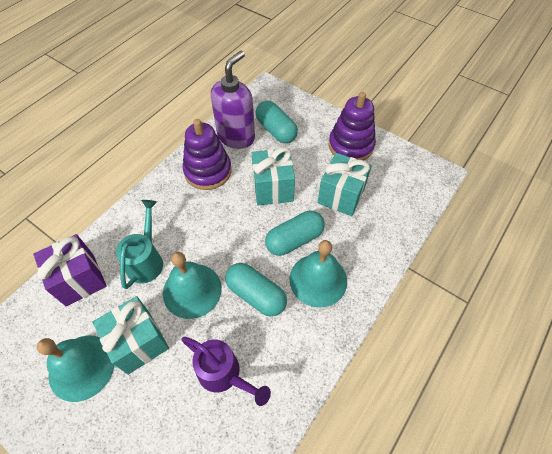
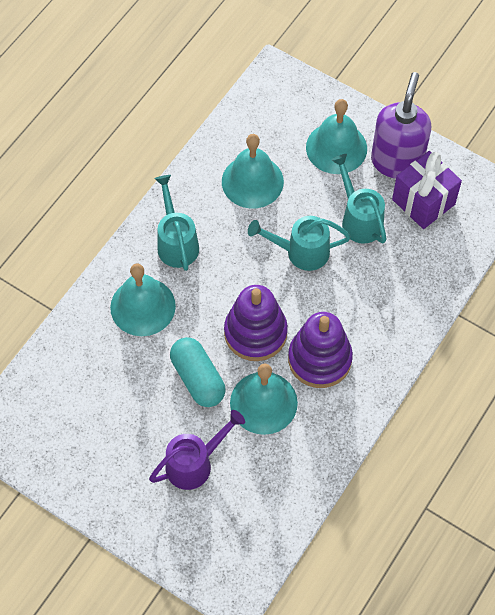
turquoise bell: 3 -> 4
turquoise capsule: 3 -> 1
turquoise gift: 3 -> 0
turquoise watering can: 1 -> 3

